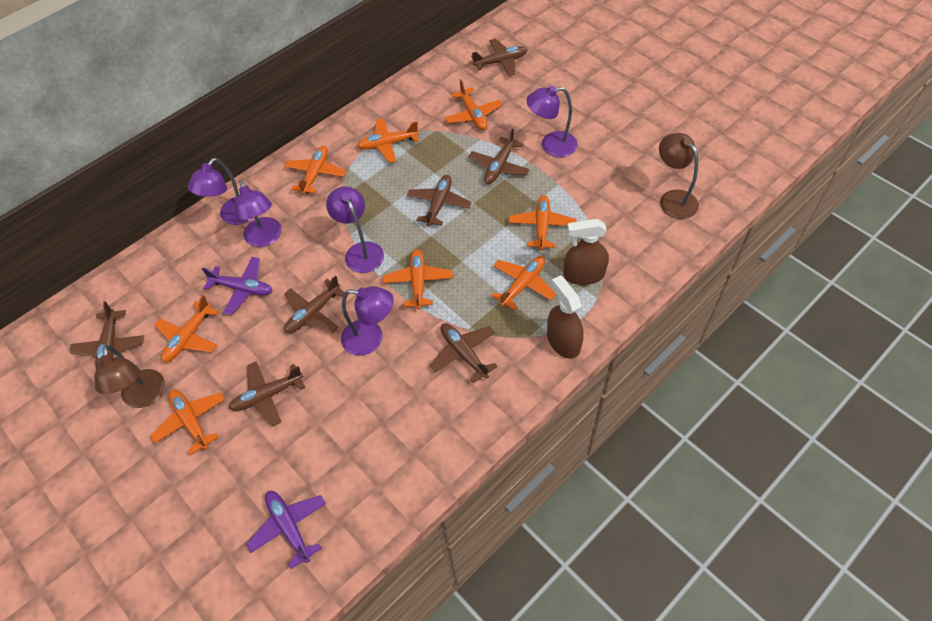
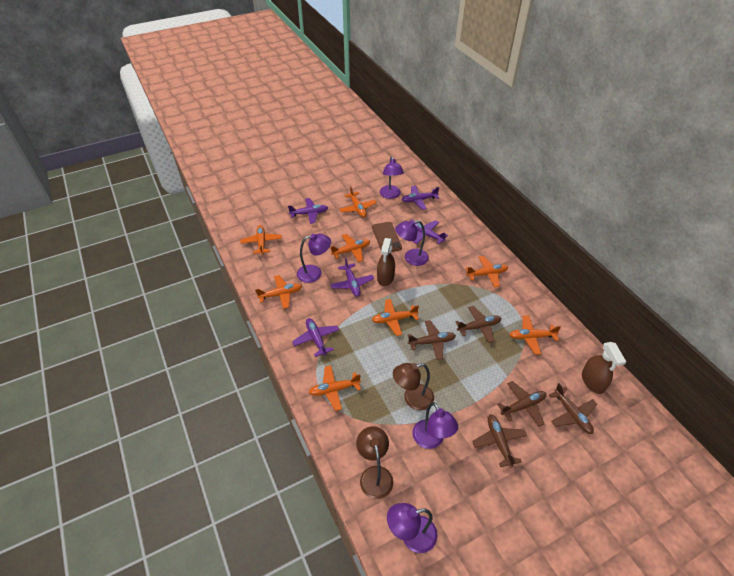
brown phone: 0 -> 1
brown plane: 7 -> 5
purple plane: 2 -> 5

